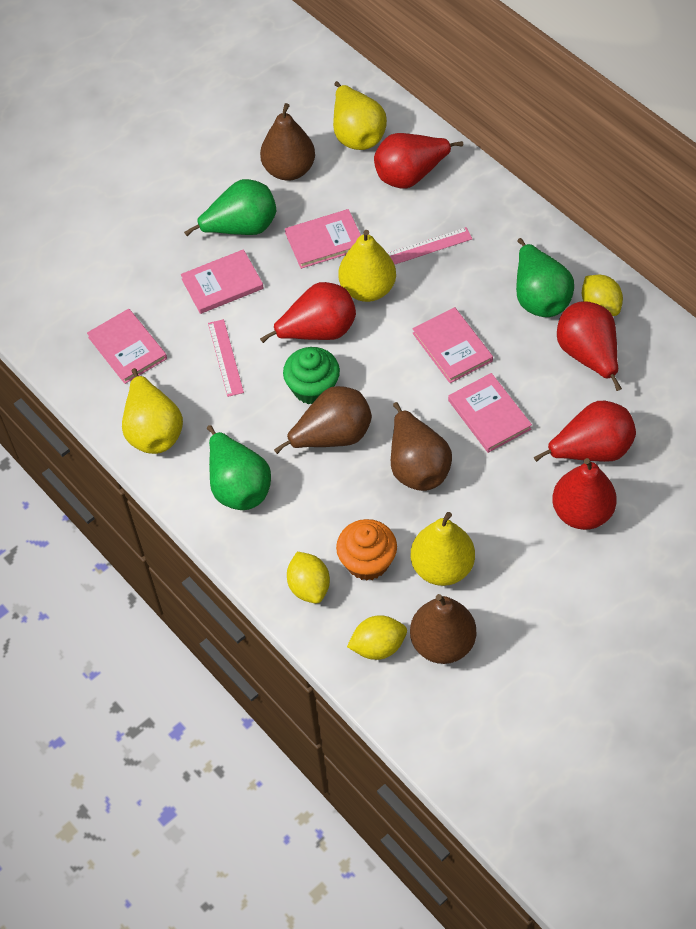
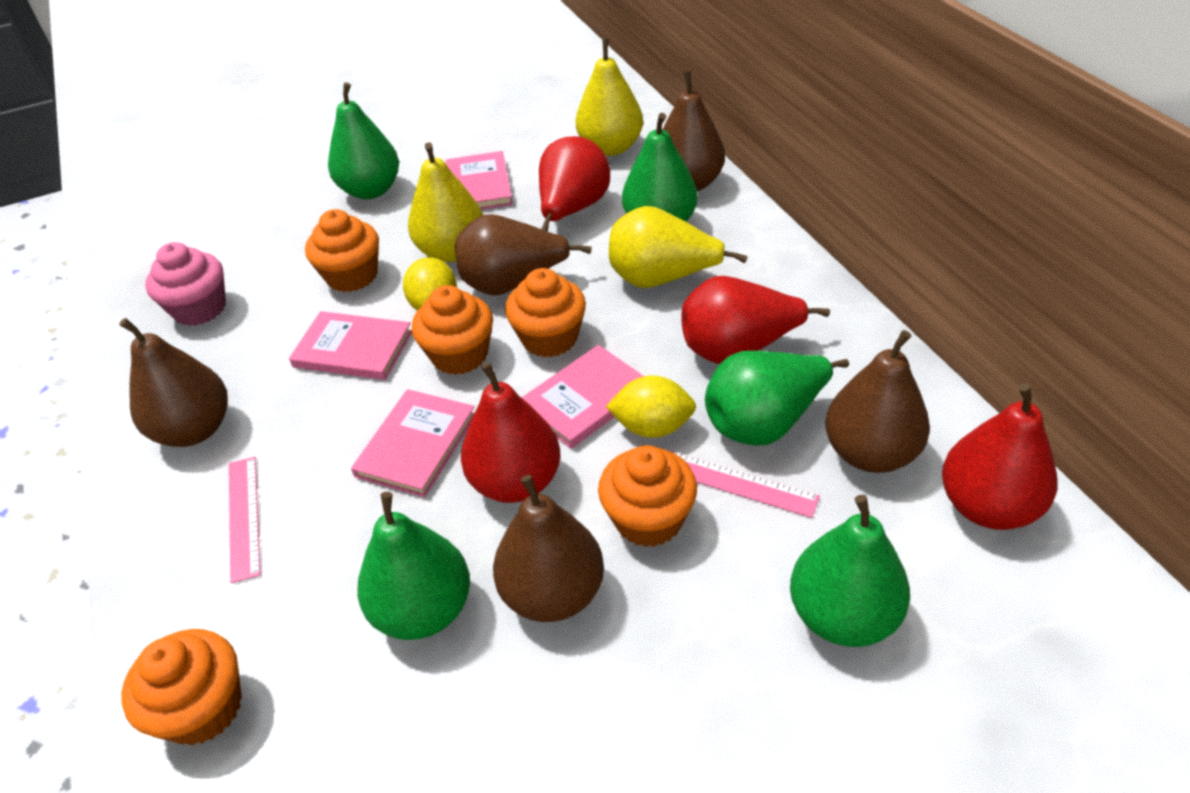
brown pear: 4 -> 5
green cupcake: 1 -> 0
green pear: 3 -> 5
orange cupcake: 1 -> 5
pink book: 5 -> 4
pink cupcake: 0 -> 1
red pear: 5 -> 4
yellow lemon: 3 -> 2
yellow pear: 4 -> 3

